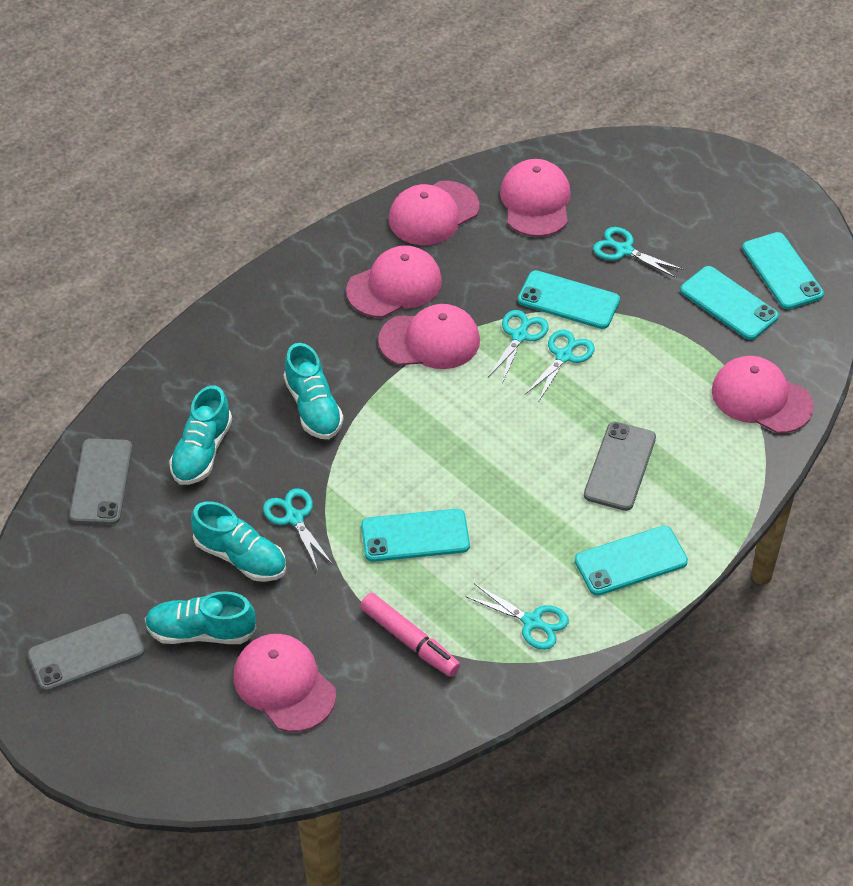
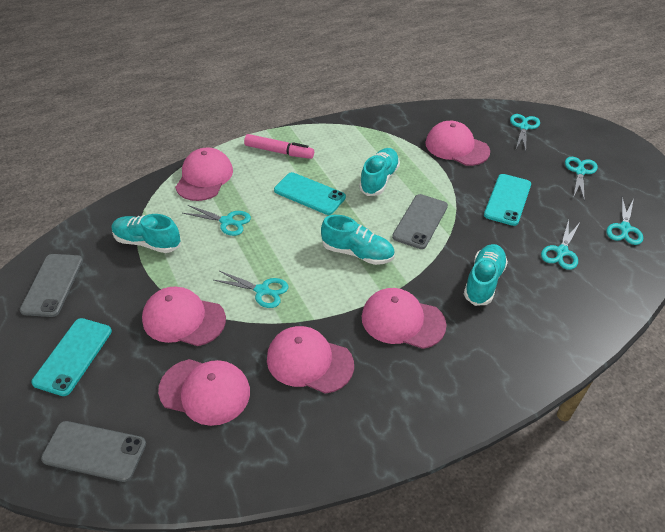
turquoise phone: 5 -> 3
turquoise scissors: 5 -> 6

